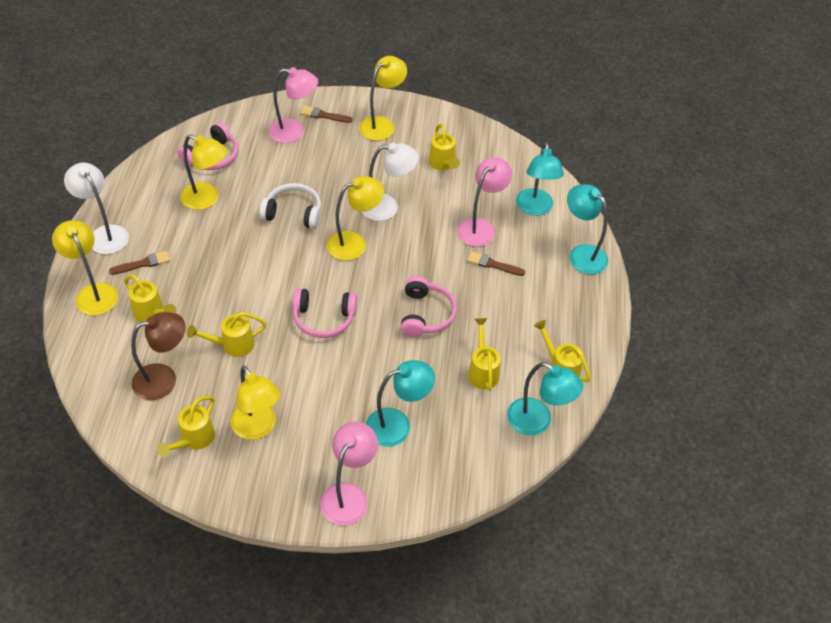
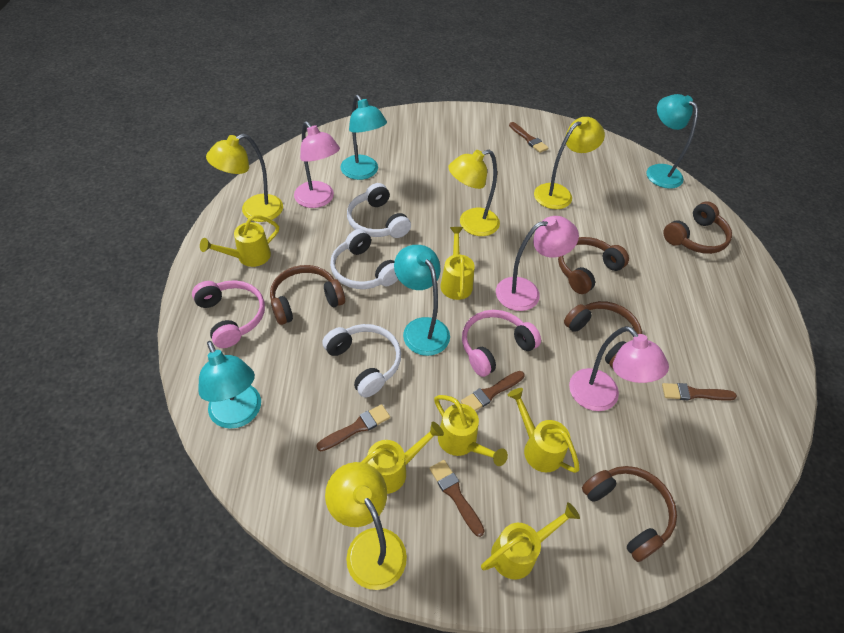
brown brush: 3 -> 5
brown headphones: 0 -> 5
brown lamp: 1 -> 0
pink headphones: 3 -> 2
white headphones: 1 -> 3
white lamp: 2 -> 0
yellow lamp: 5 -> 4

